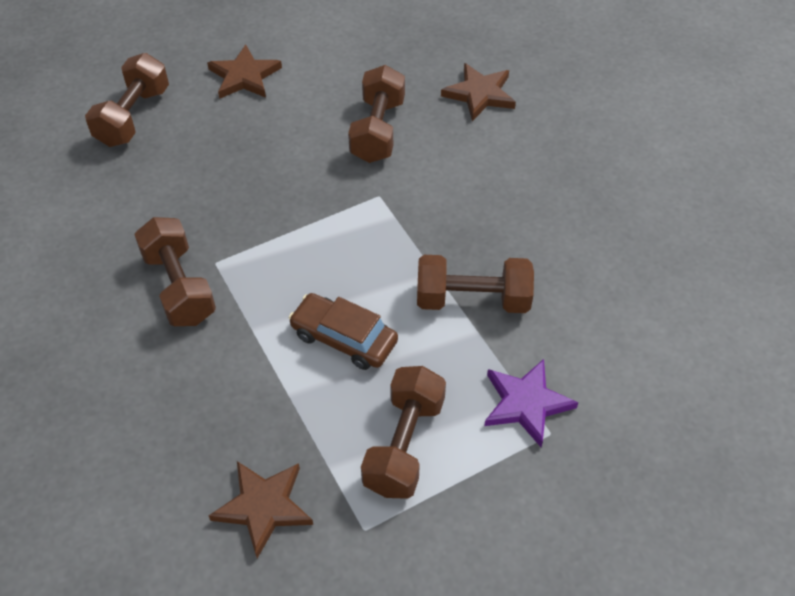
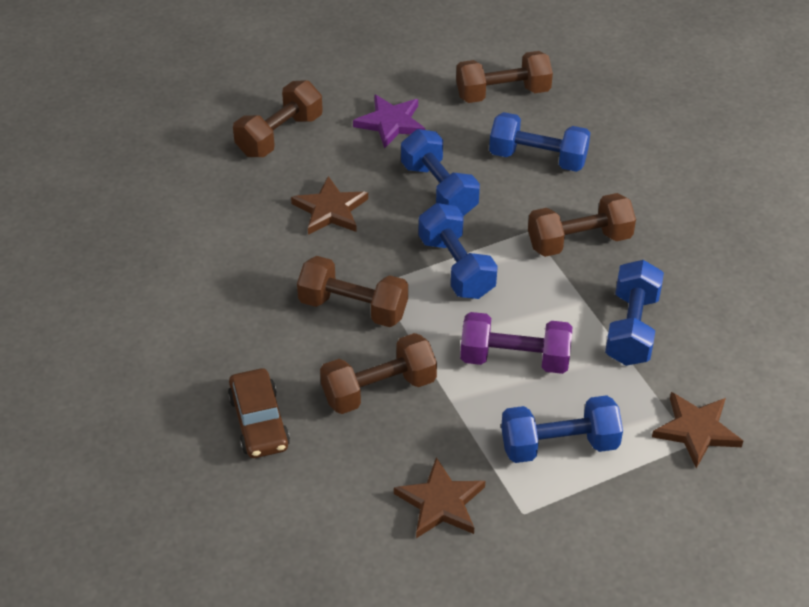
blue dumbbell: 0 -> 5
purple dumbbell: 0 -> 1

